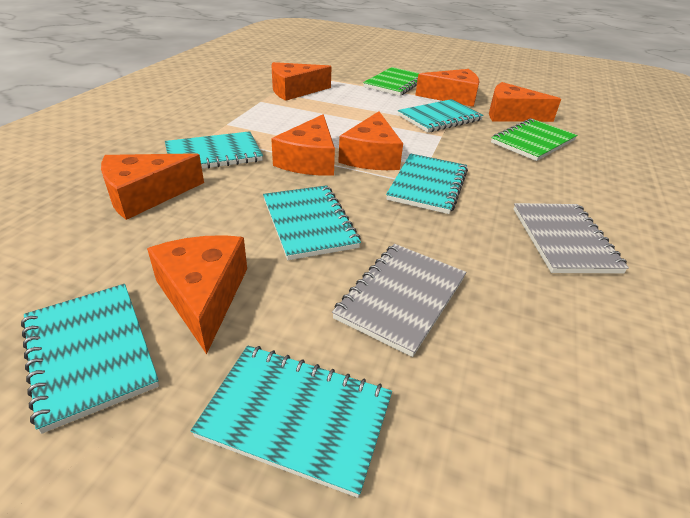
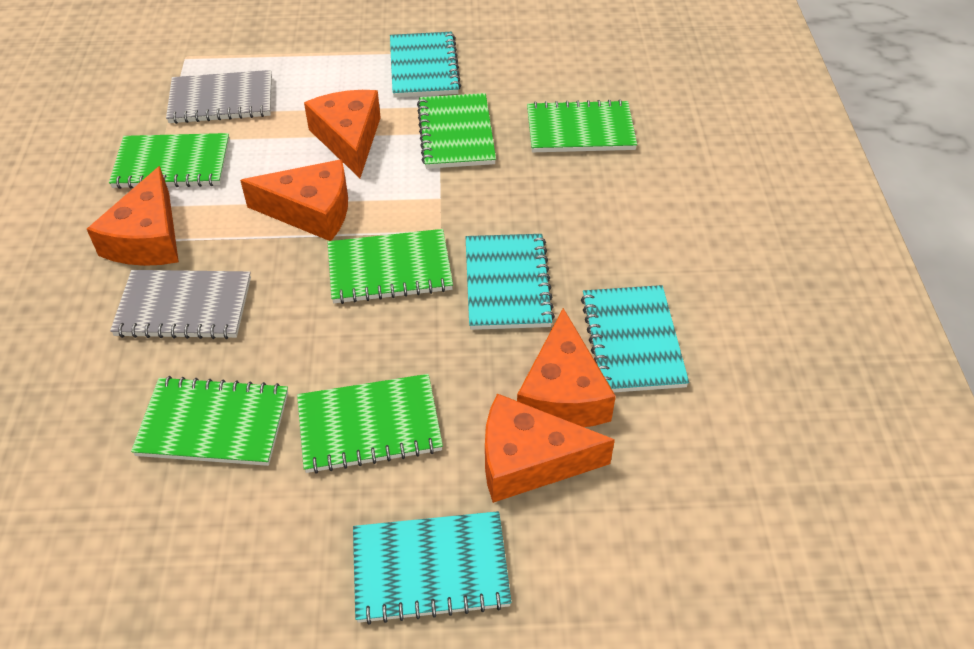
green notebook: 2 -> 6
orange cheese: 7 -> 5
turquoise notebook: 6 -> 4

